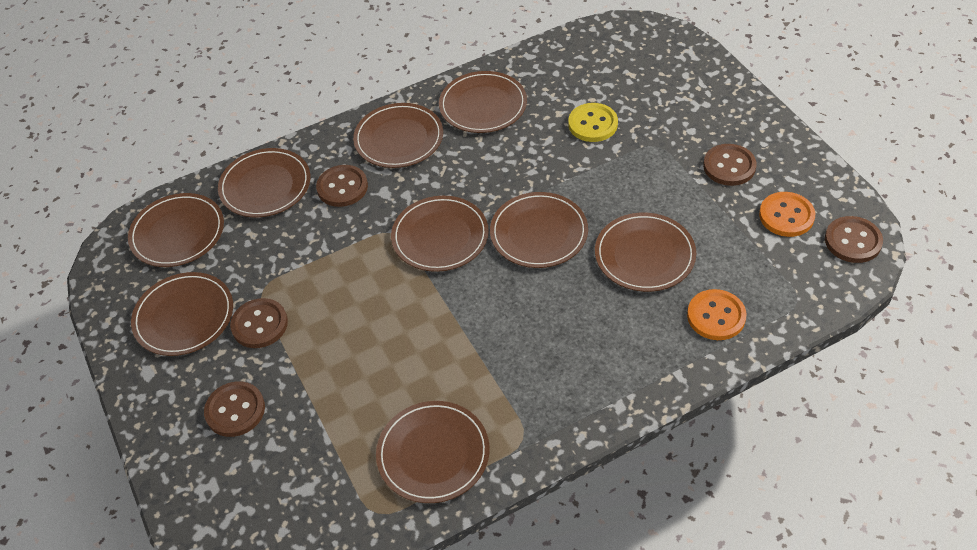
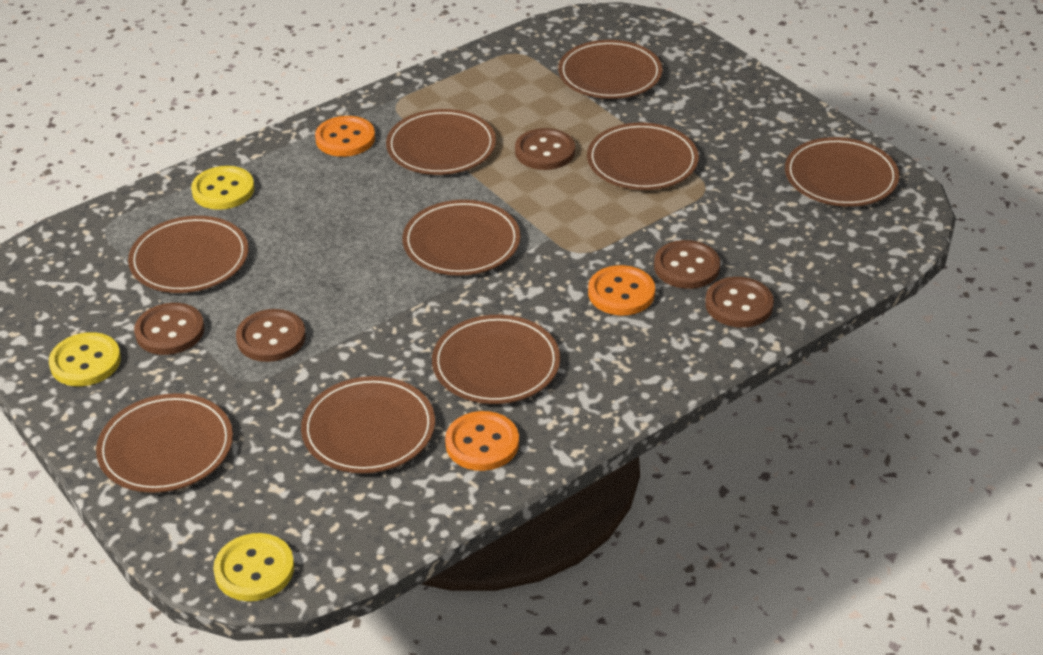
orange button: 2 -> 3
yellow button: 1 -> 3

